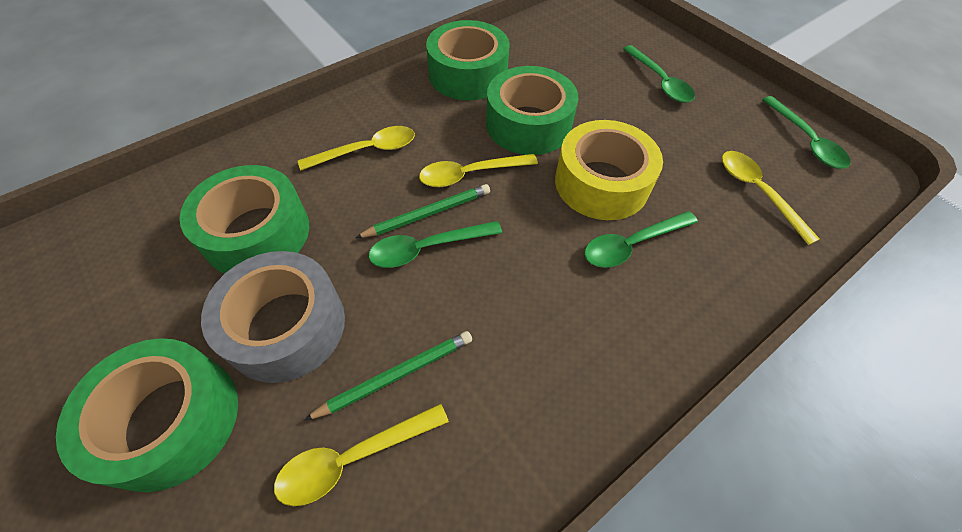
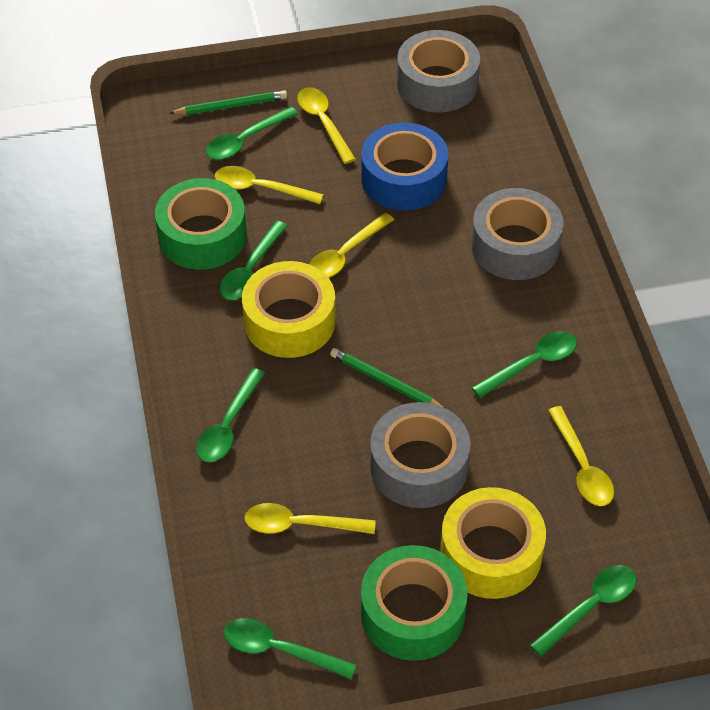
blue tape: 0 -> 1
green spoon: 4 -> 6
green tape: 4 -> 2
grey tape: 1 -> 3
yellow spoon: 4 -> 5
yellow tape: 1 -> 2

